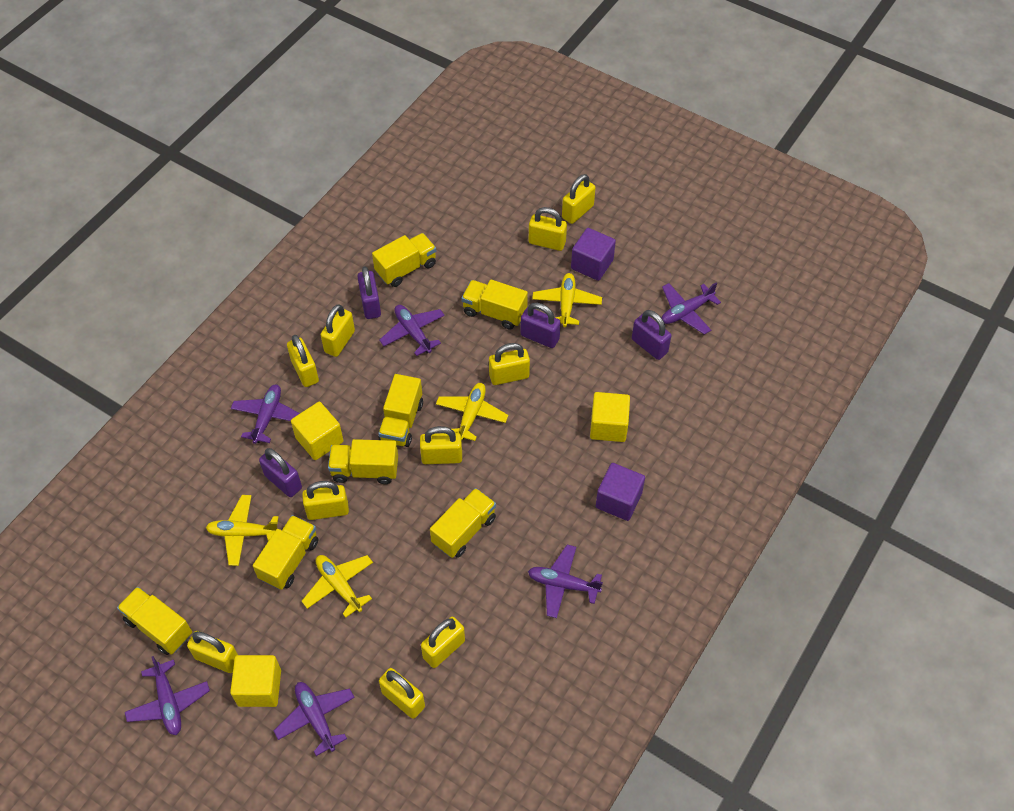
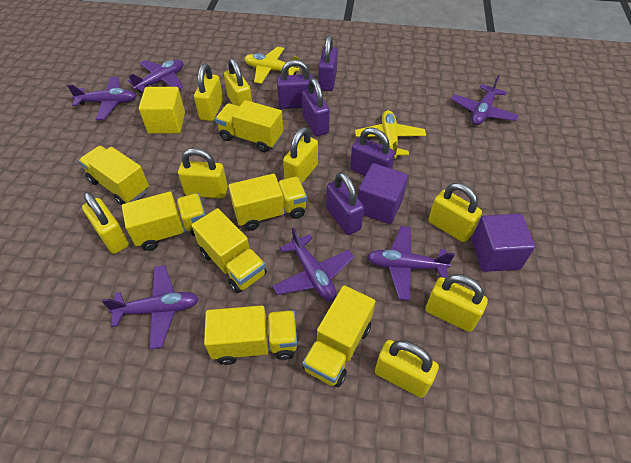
purple padlock: 4 -> 5
yellow cube: 3 -> 1
yellow padlock: 10 -> 8
yellow plane: 4 -> 2

